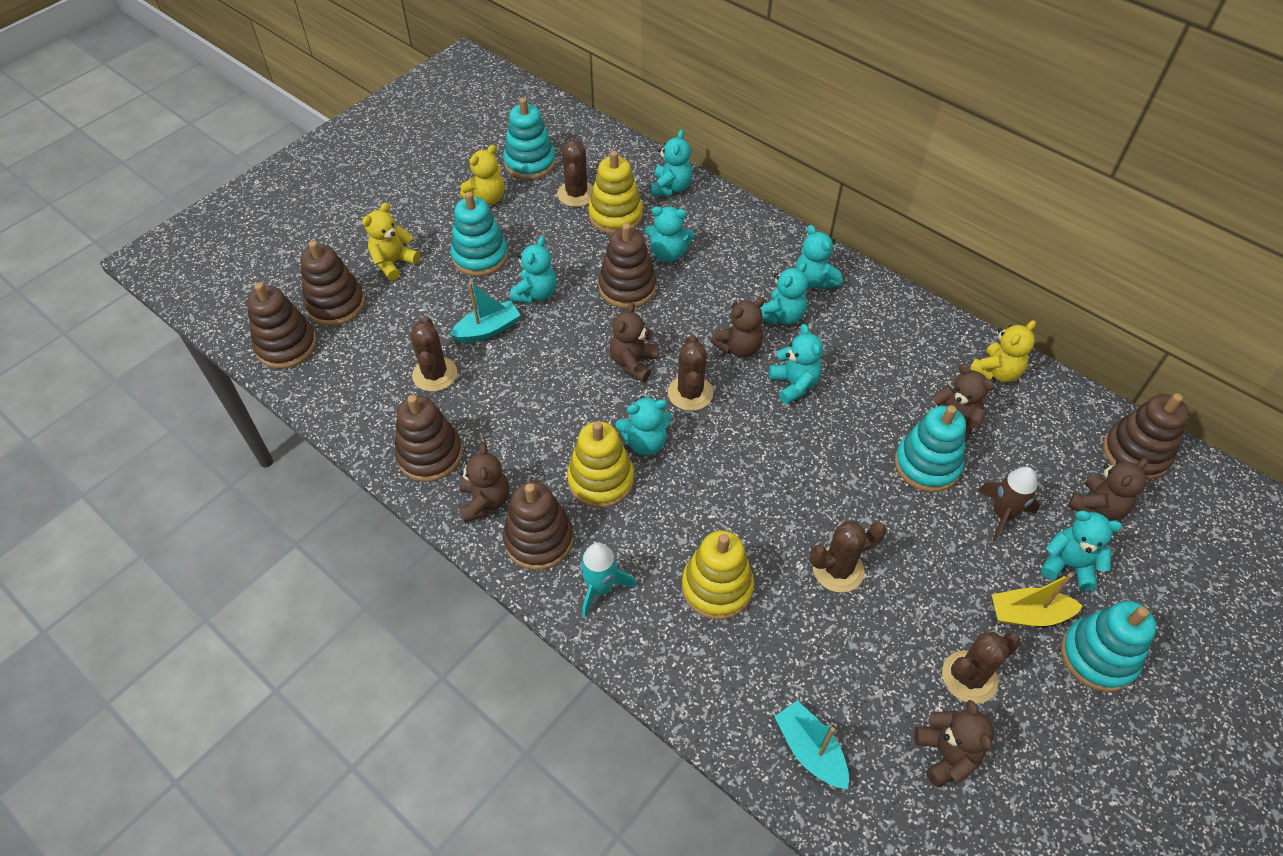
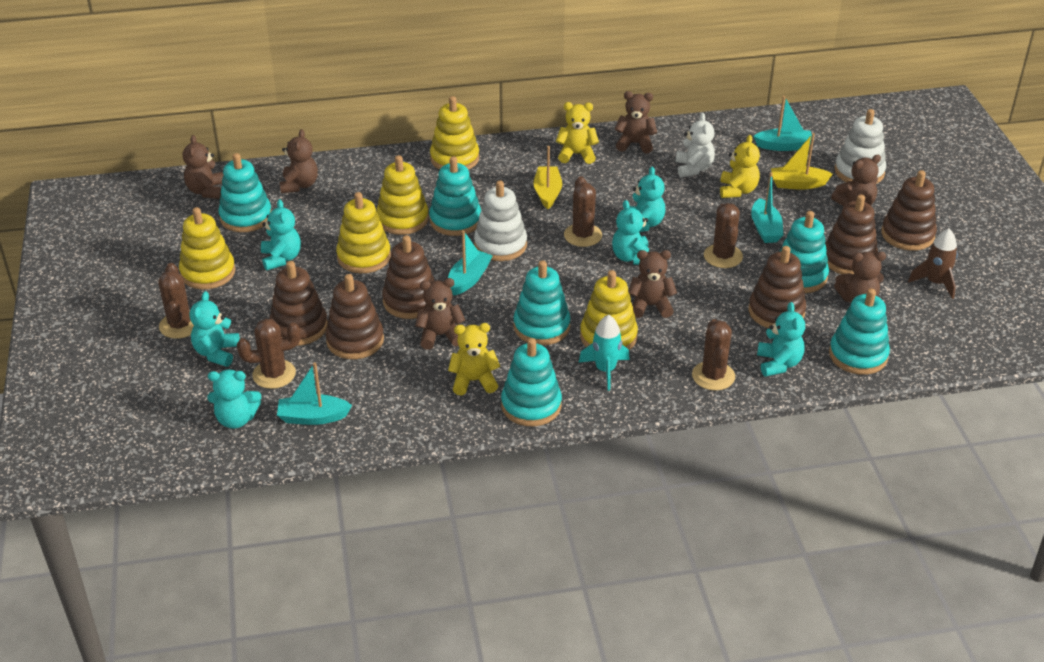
brown teddy bear: 6 -> 7
turquoise boat: 2 -> 4
turquoise stacking toy: 4 -> 6
turquoise teddy bear: 8 -> 6
white stacking toy: 0 -> 2
white teddy bear: 0 -> 1
yellow boat: 1 -> 2
yellow stacking toy: 3 -> 5

